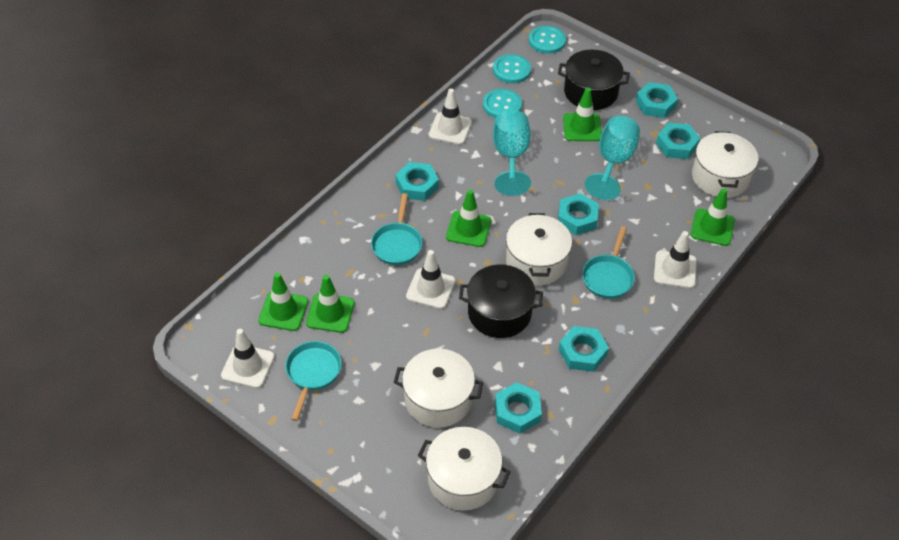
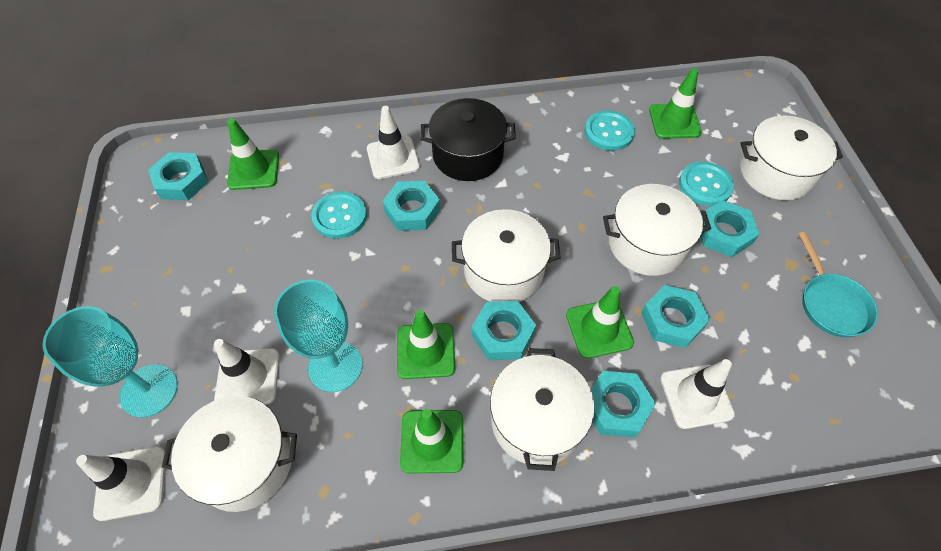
black pot: 2 -> 1
turquoise pan: 3 -> 1
white pot: 4 -> 5

